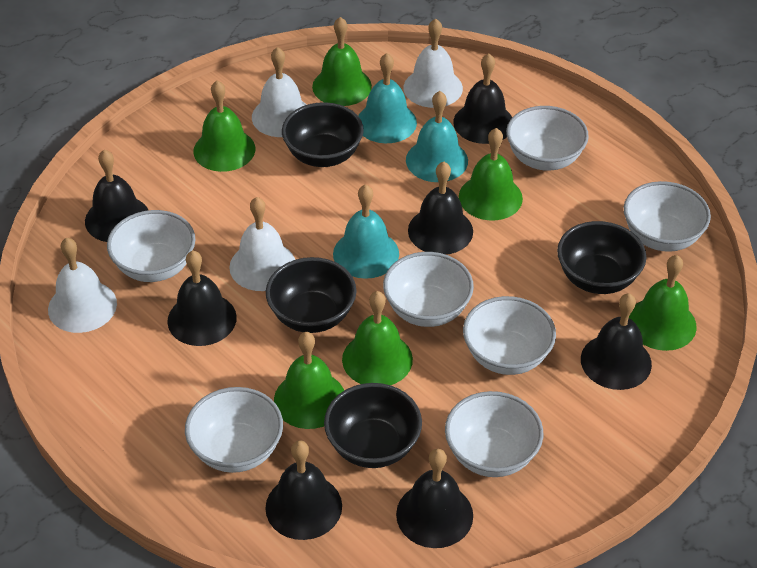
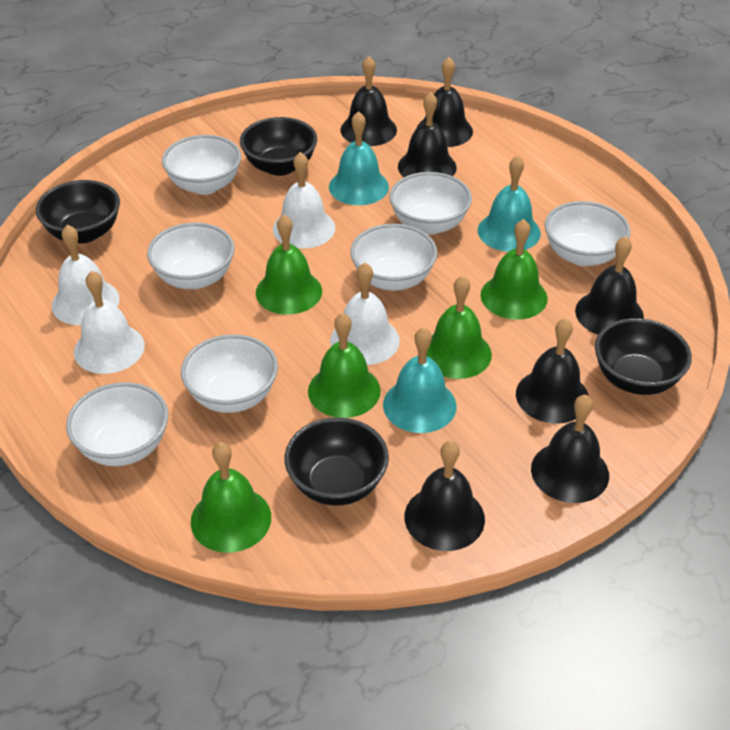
green bell: 6 -> 5

